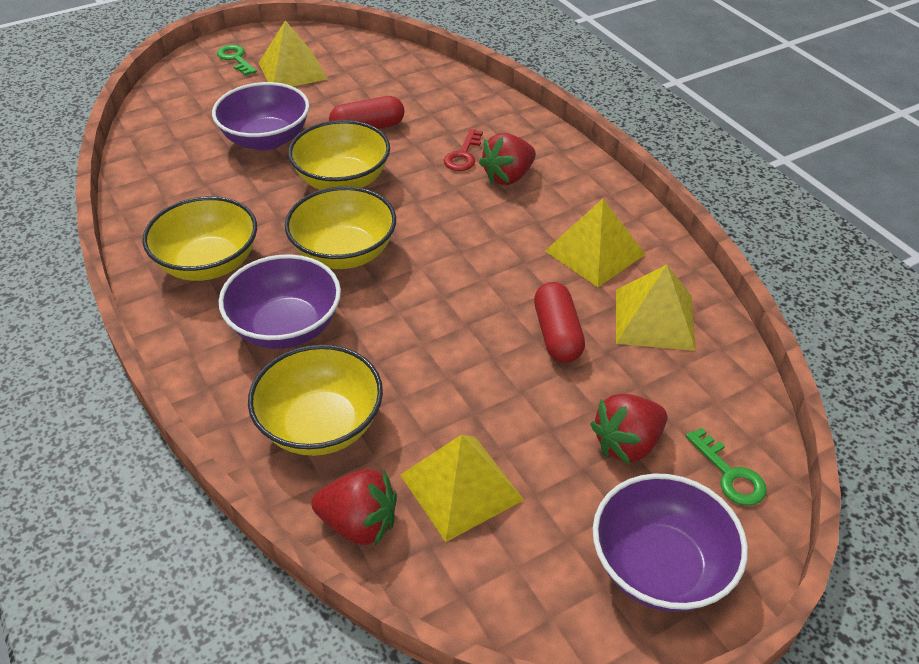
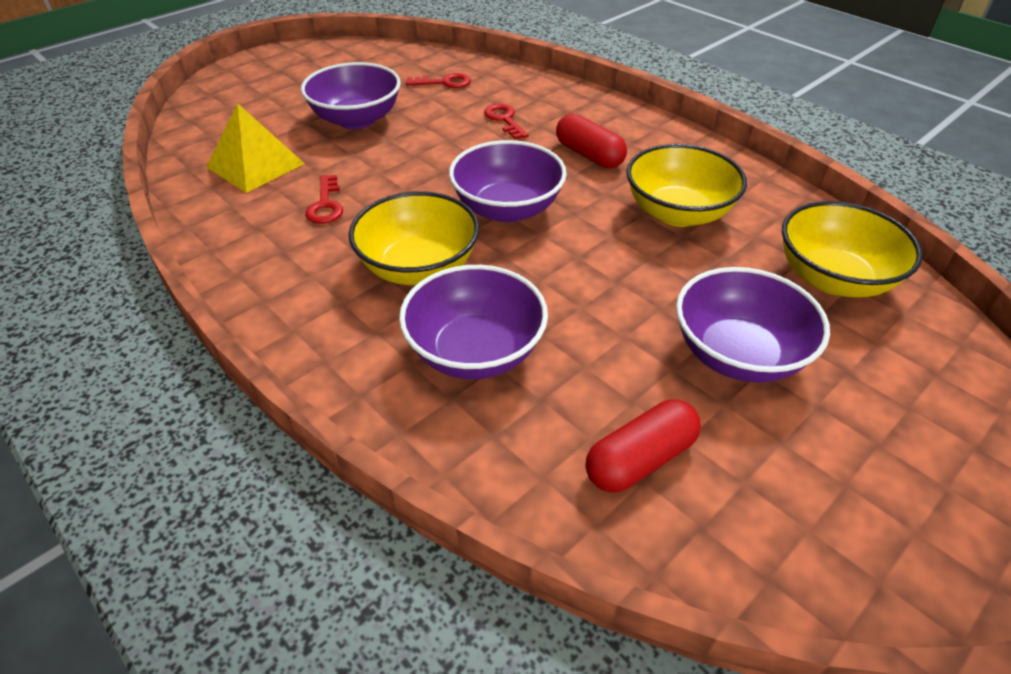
green key: 2 -> 0
purple bowl: 3 -> 4
red key: 1 -> 3
red strawberry: 3 -> 0
yellow bowl: 4 -> 3
yellow pyramid: 4 -> 1

